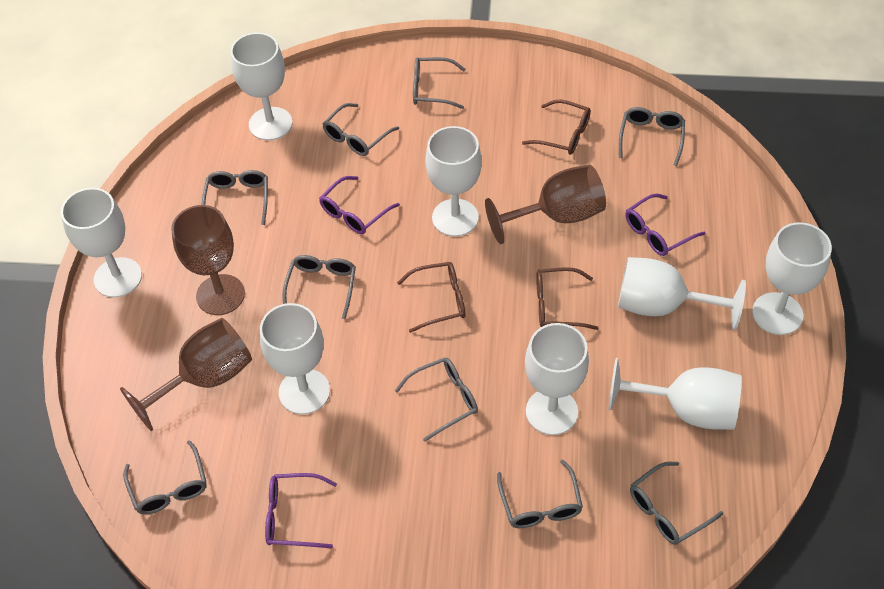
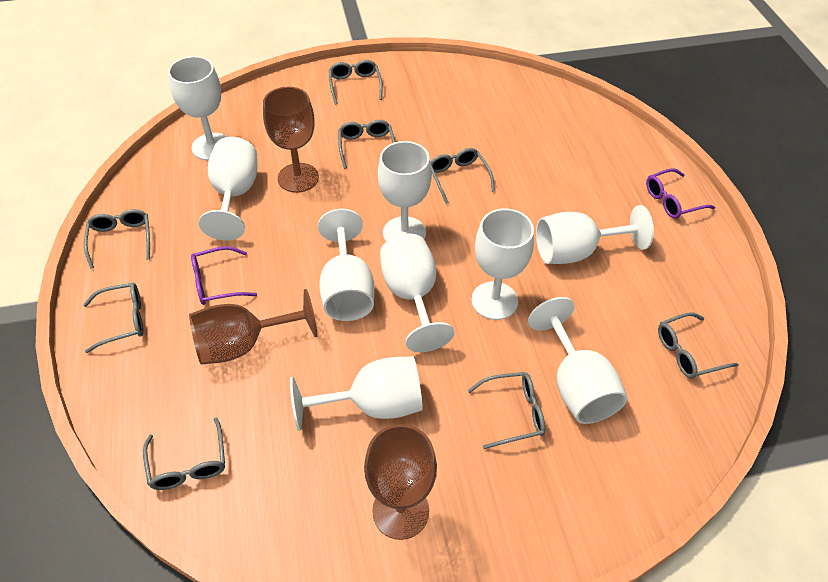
brown glasses: 3 -> 0
grey glasses: 9 -> 8
purple glasses: 3 -> 2
white goblet: 8 -> 9

